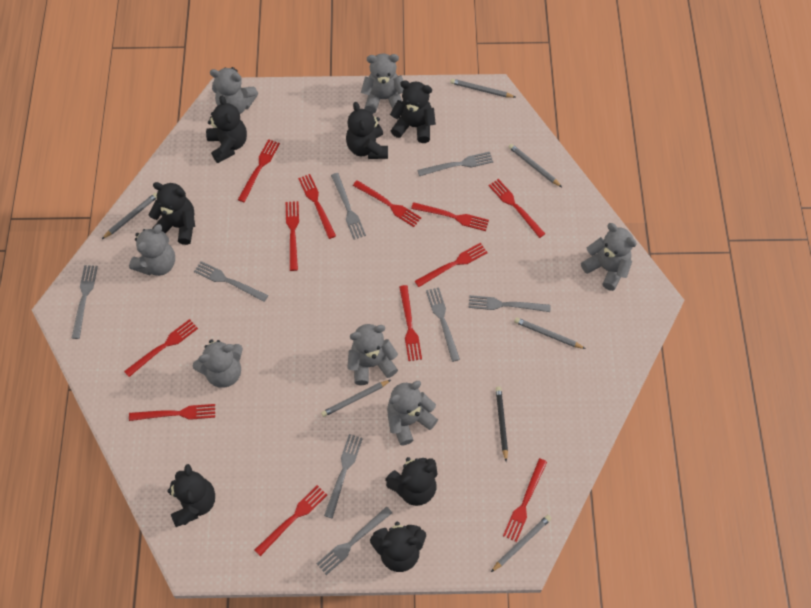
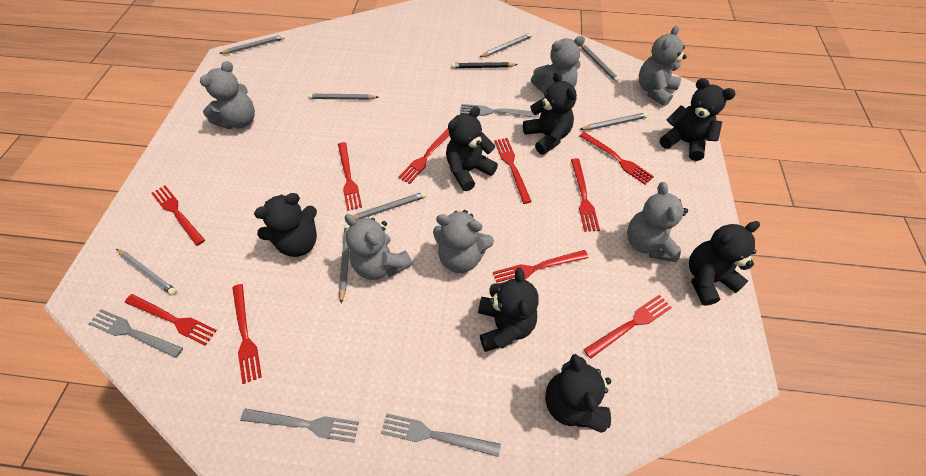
grey fork: 8 -> 4
grey pencil: 6 -> 8
grey teddy bear: 7 -> 6
red fork: 12 -> 10

